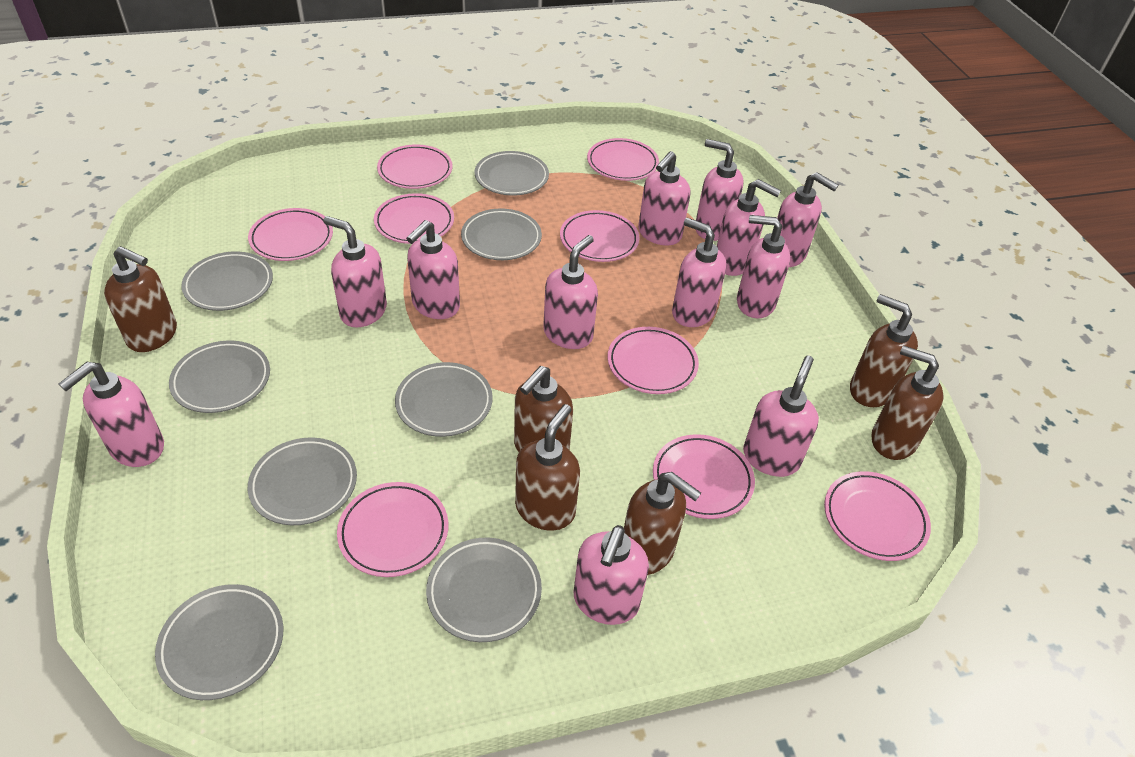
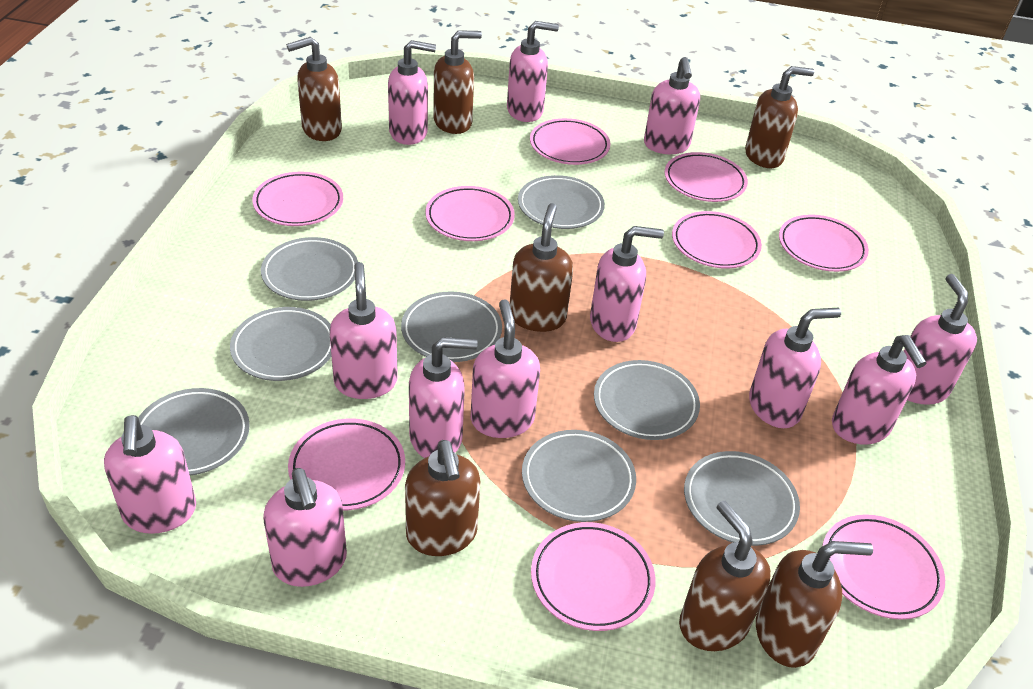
brown soap dispenser: 6 -> 7

